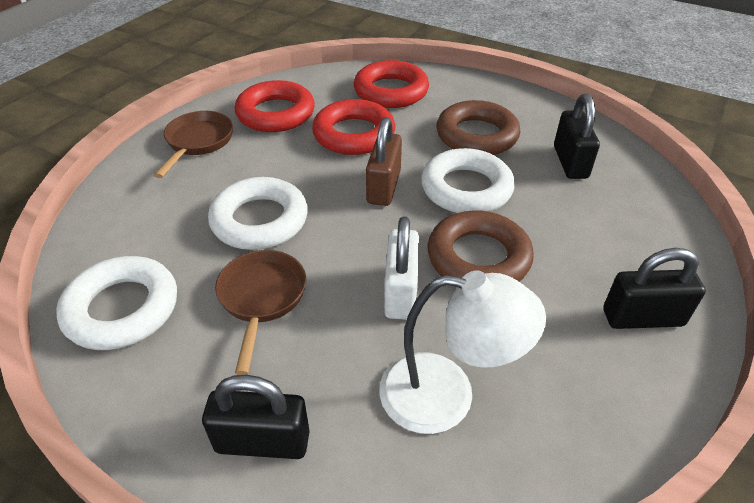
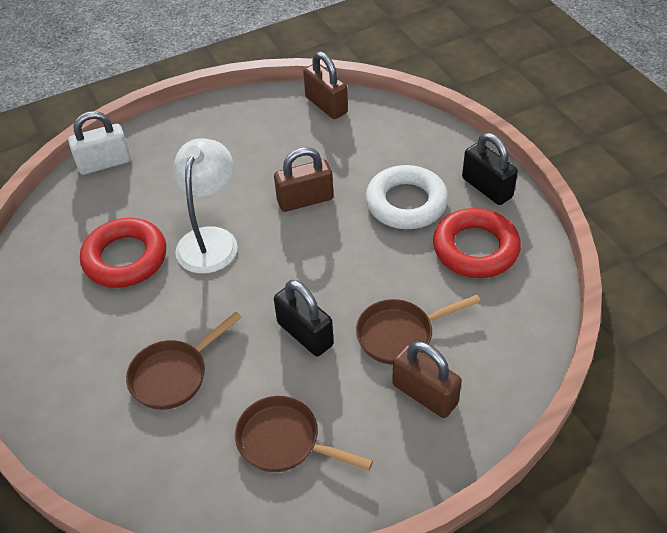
black padlock: 3 -> 2
brown padlock: 1 -> 3
brown pan: 2 -> 3
brown ring: 2 -> 0
red ring: 3 -> 2
white ring: 3 -> 1

